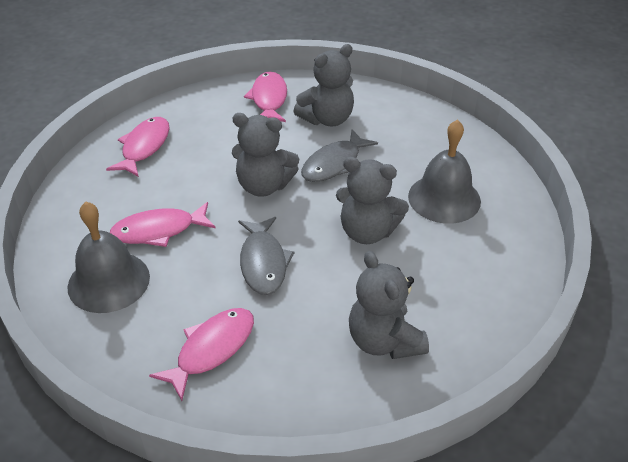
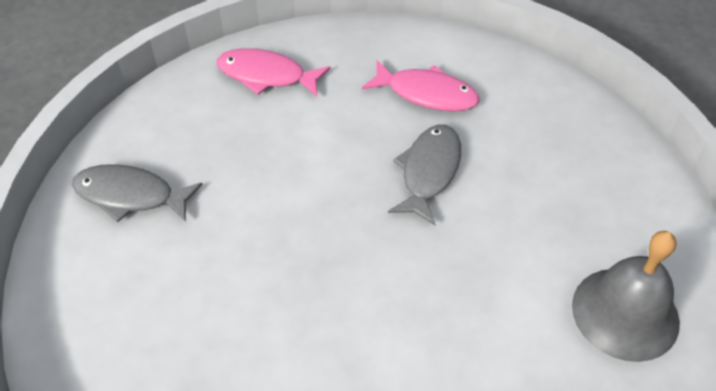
grey bell: 2 -> 1
grey teddy bear: 4 -> 0
pink fish: 4 -> 2

